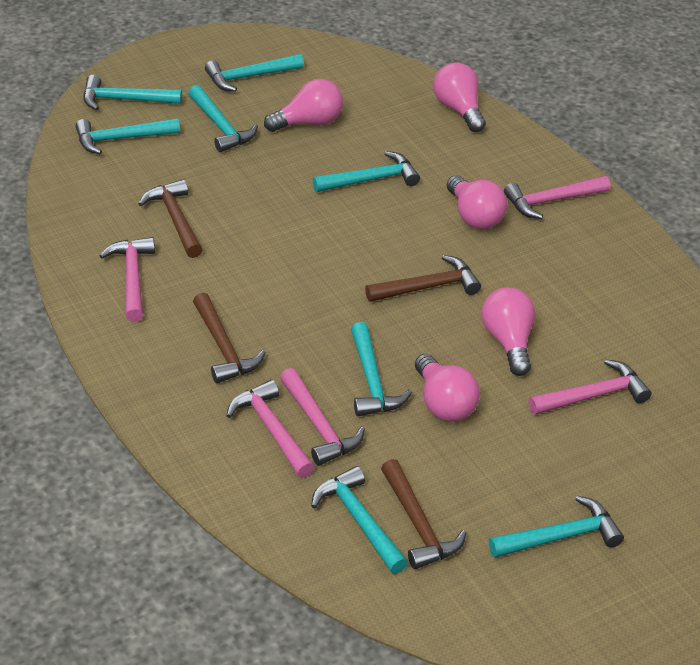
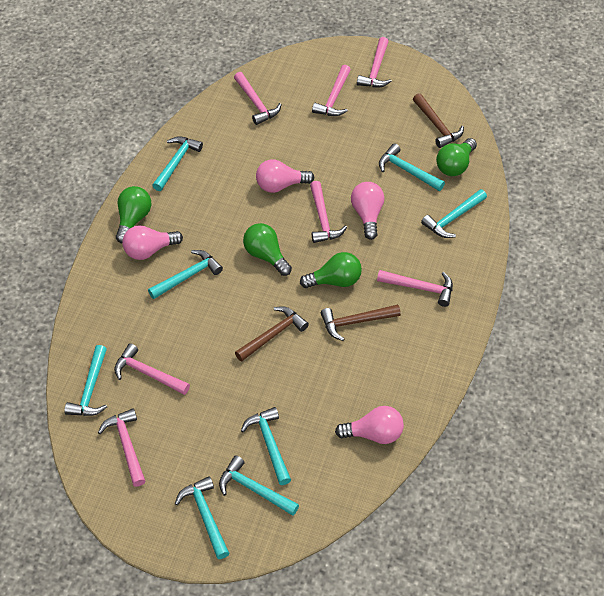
brown hammer: 4 -> 3
green light bulb: 0 -> 4
pink hammer: 5 -> 7
pink light bulb: 5 -> 4

